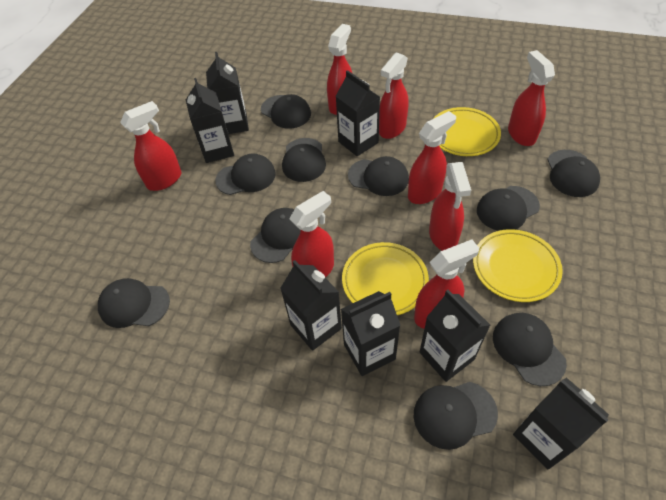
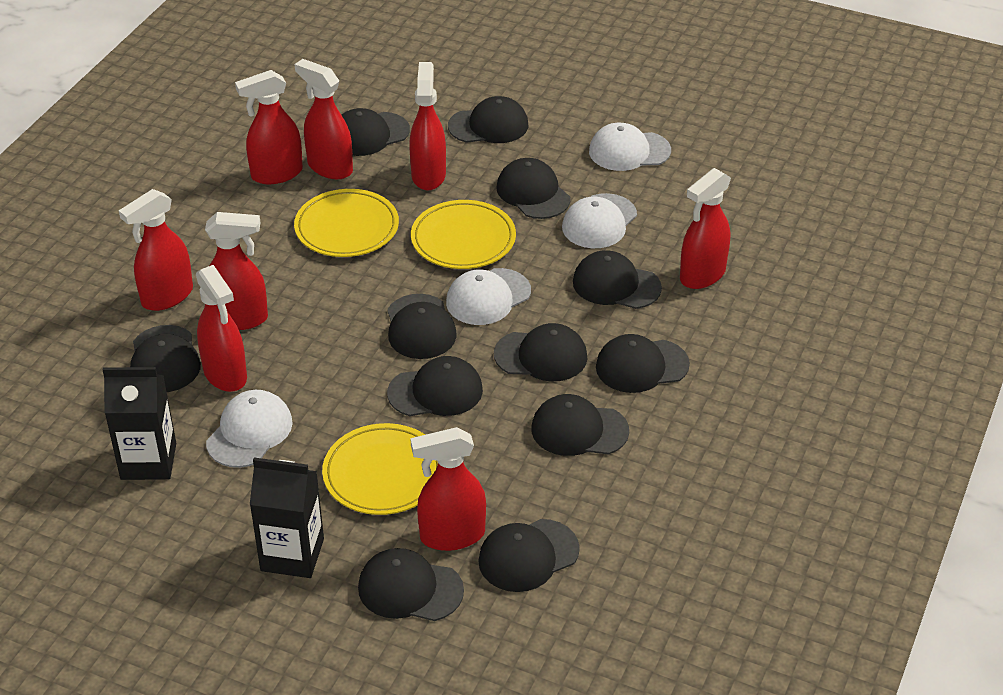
black cap: 10 -> 12
black carton: 7 -> 2
white cap: 0 -> 4

